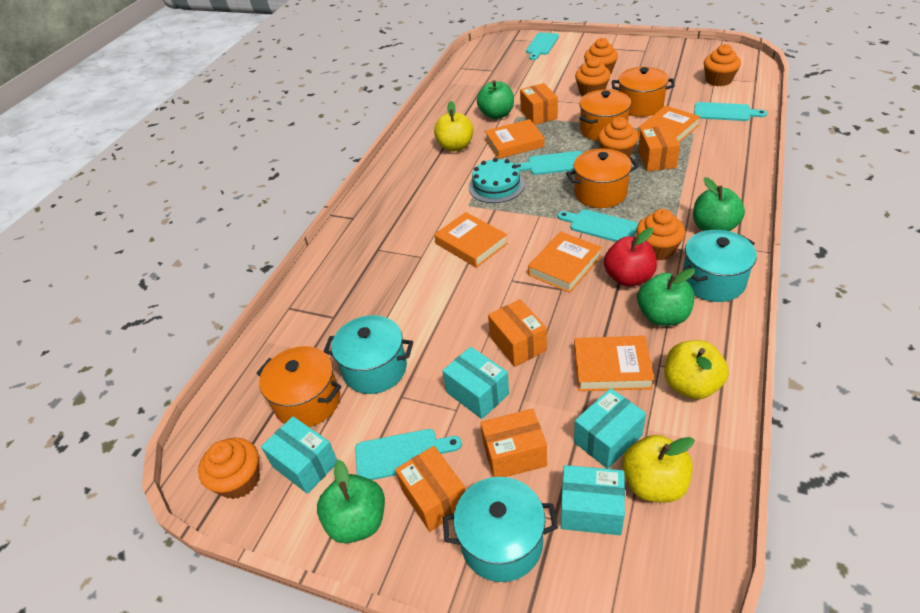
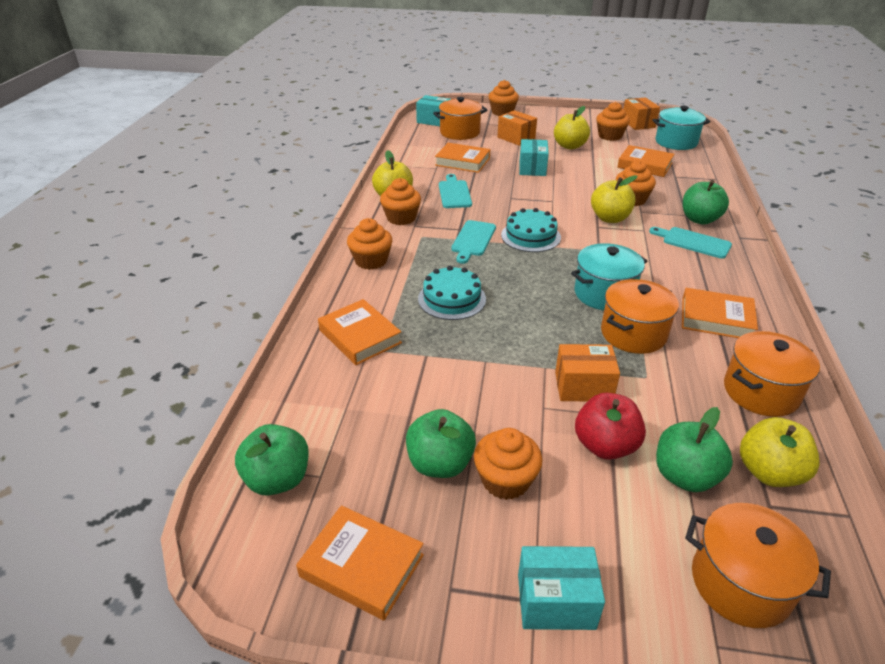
orange box: 5 -> 3
turquoise box: 4 -> 3
turquoise cake: 1 -> 2
turquoise cutting board: 5 -> 3
turquoise pot: 3 -> 2
yellow apple: 3 -> 4

